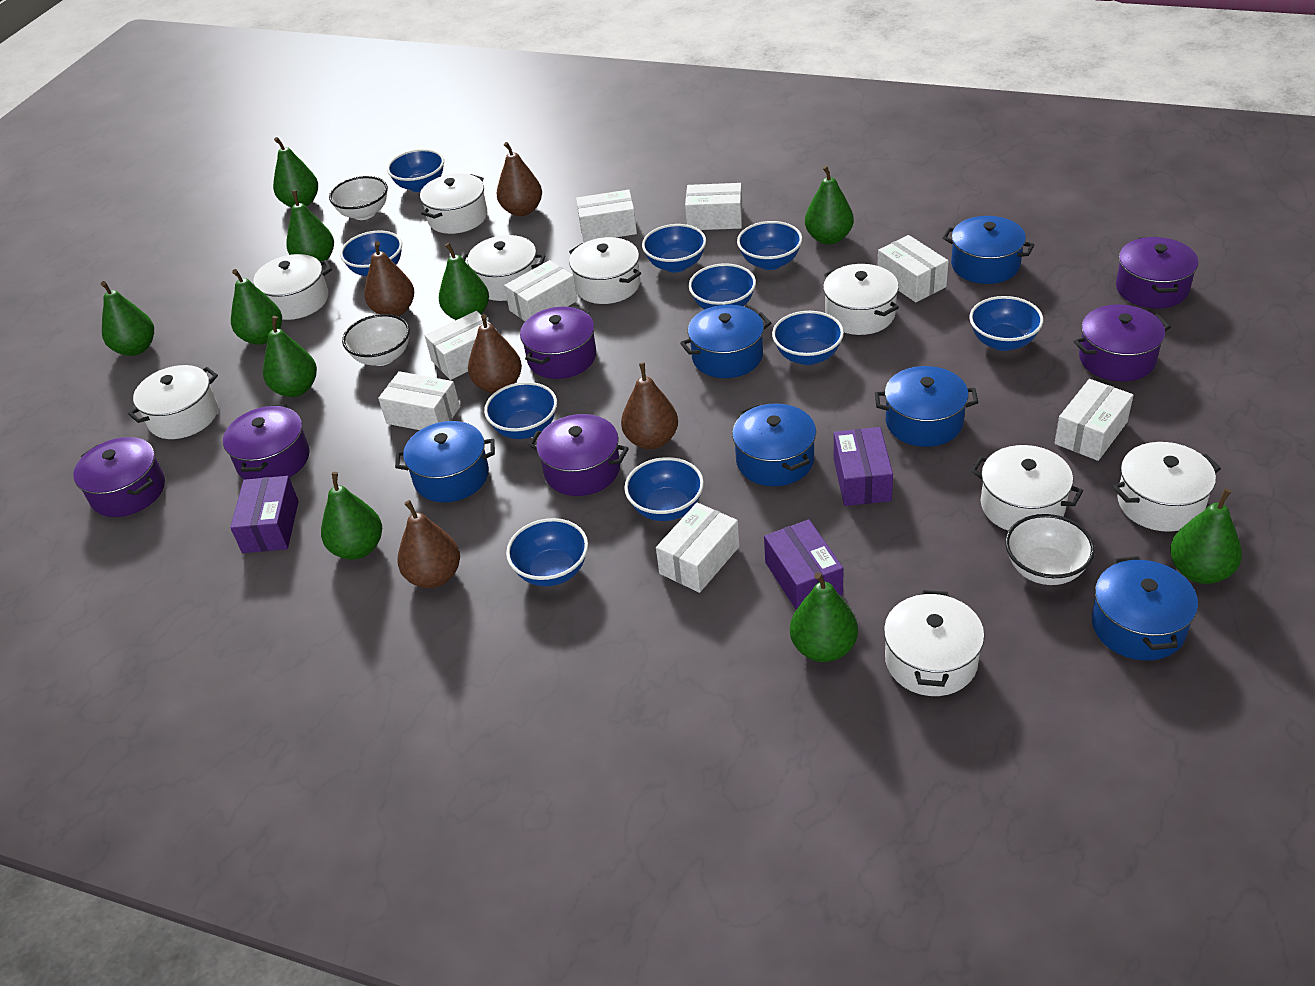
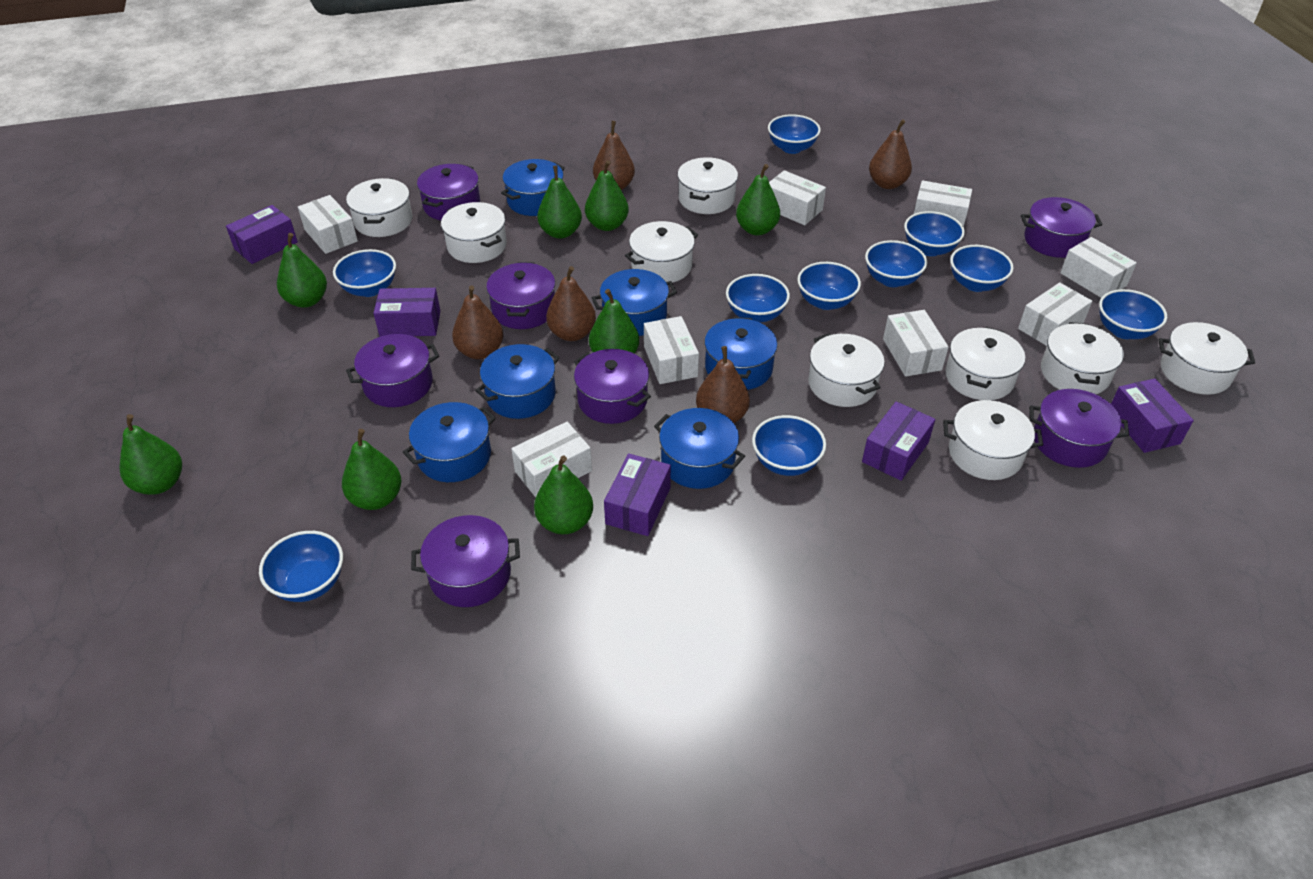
green pear: 10 -> 8
purple box: 3 -> 5
purple pot: 6 -> 7
white bowl: 3 -> 0

